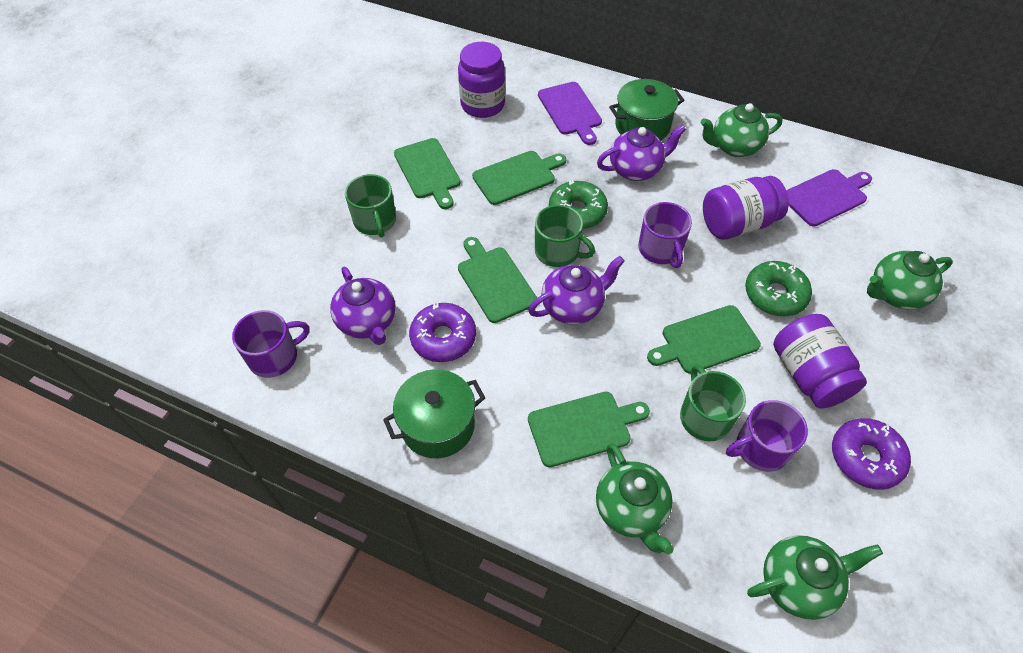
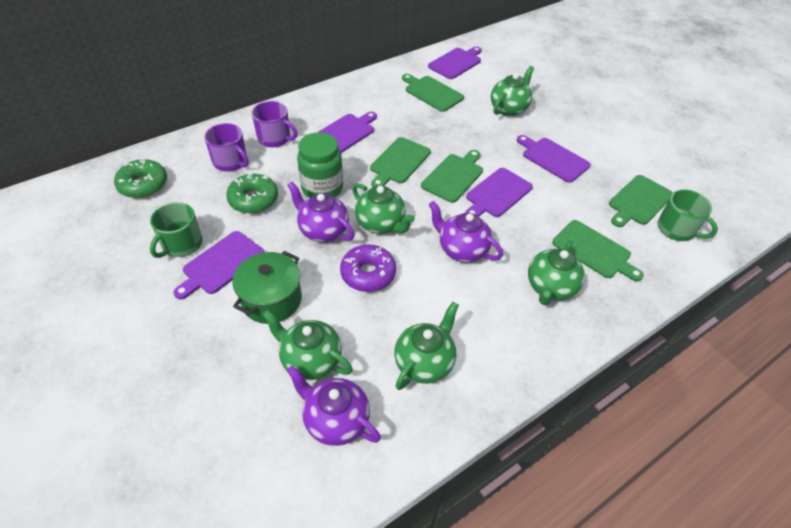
green jar: 0 -> 1
green mug: 3 -> 2
green pot: 2 -> 1
green teapot: 4 -> 5
purple cutting board: 2 -> 5
purple donut: 2 -> 1
purple jar: 3 -> 0
purple mug: 3 -> 2

